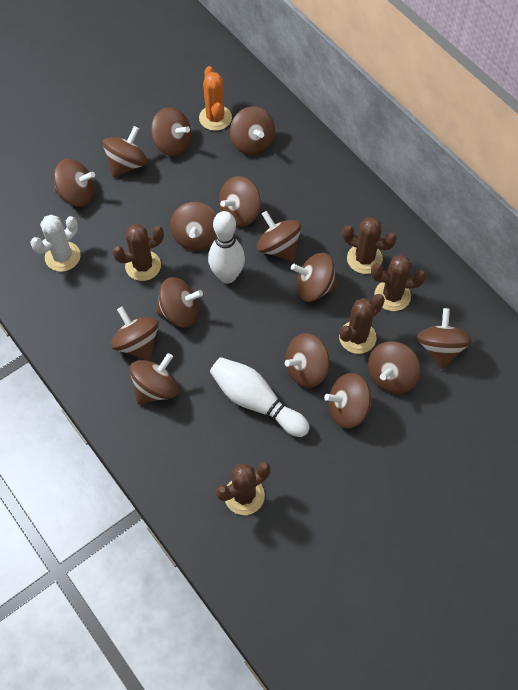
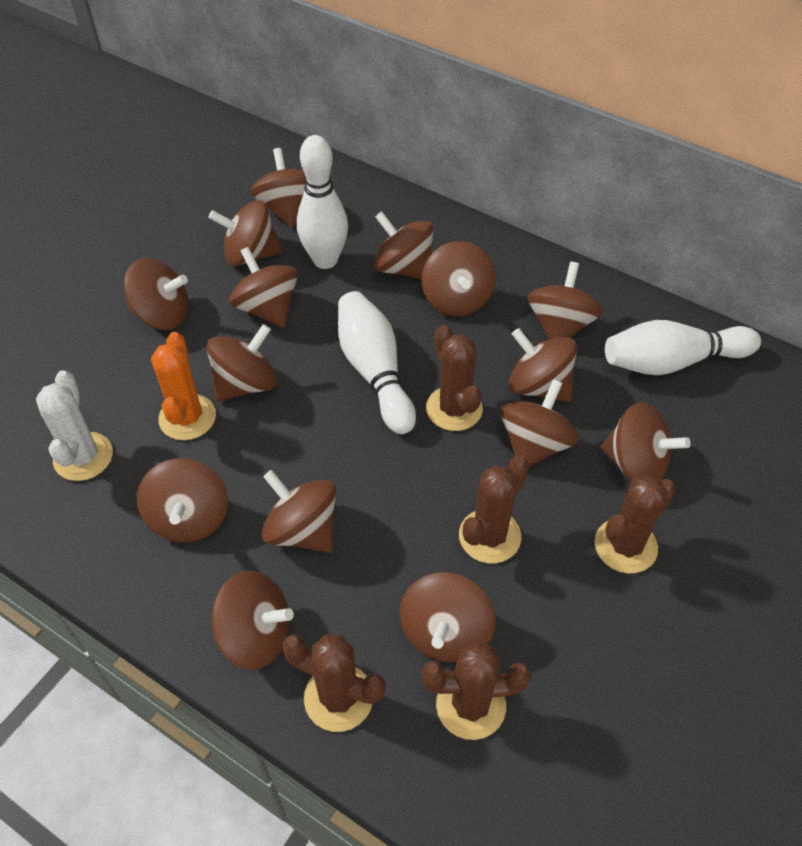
white bowling pin: 2 -> 3

